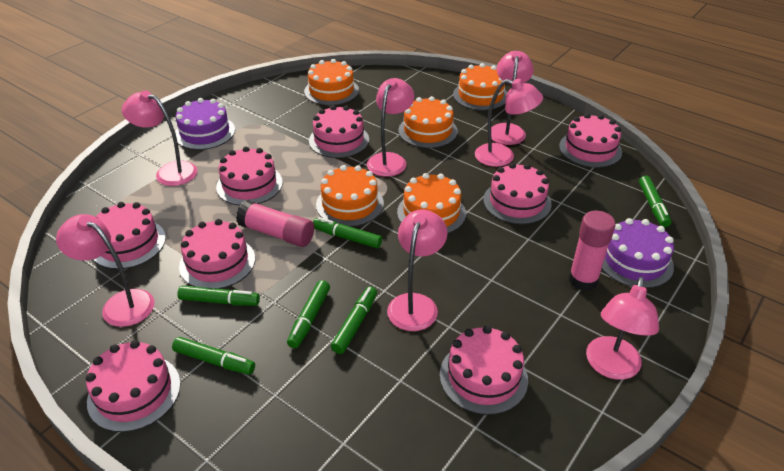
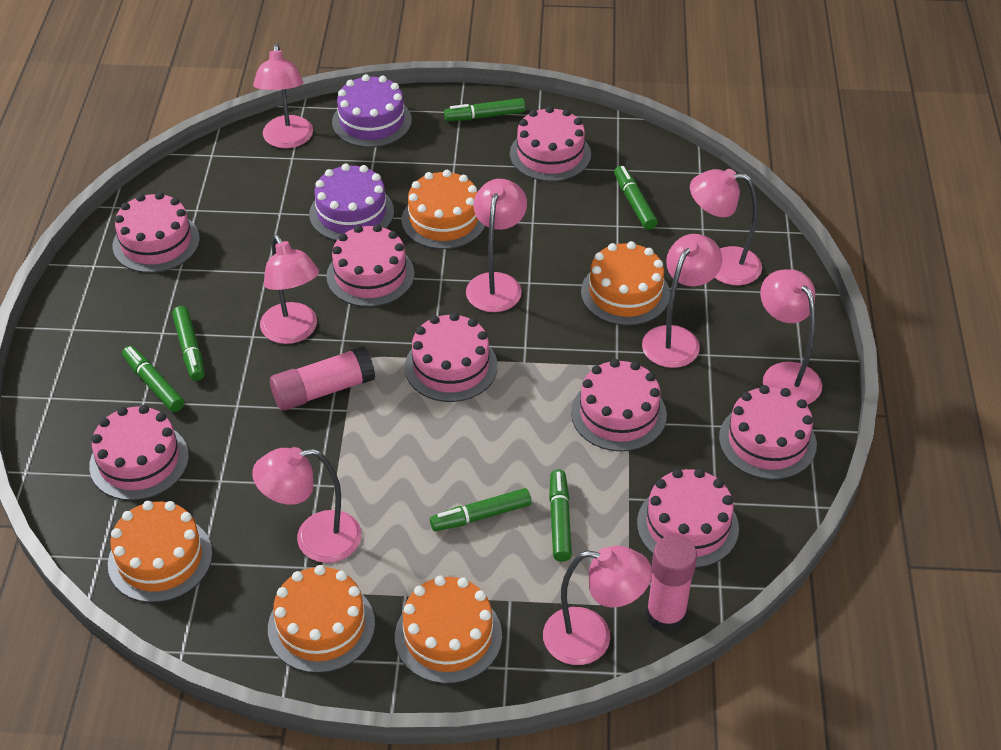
pink lamp: 7 -> 8

